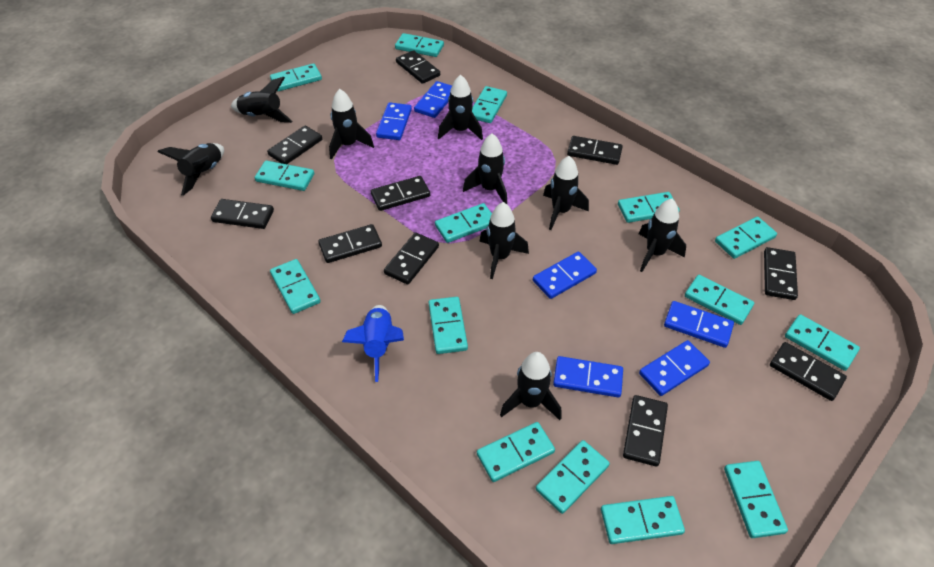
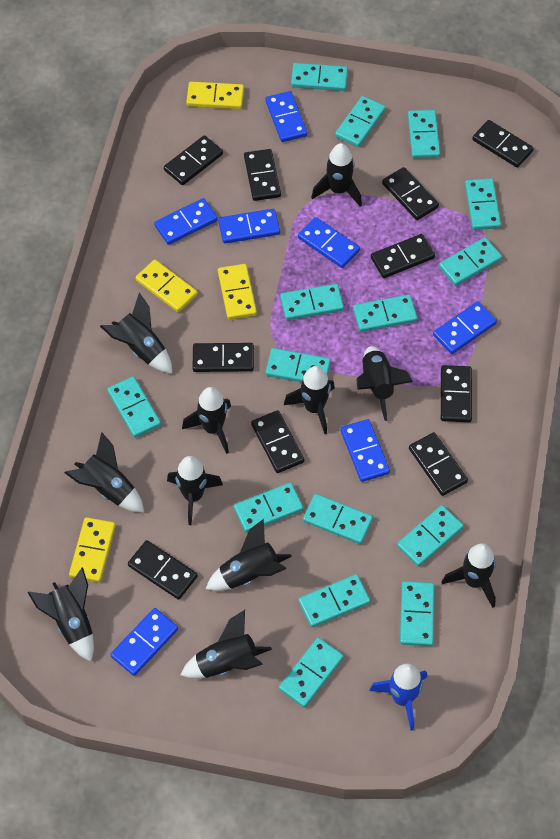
black rocket: 9 -> 11
blue domino: 6 -> 7
yellow domino: 0 -> 4

